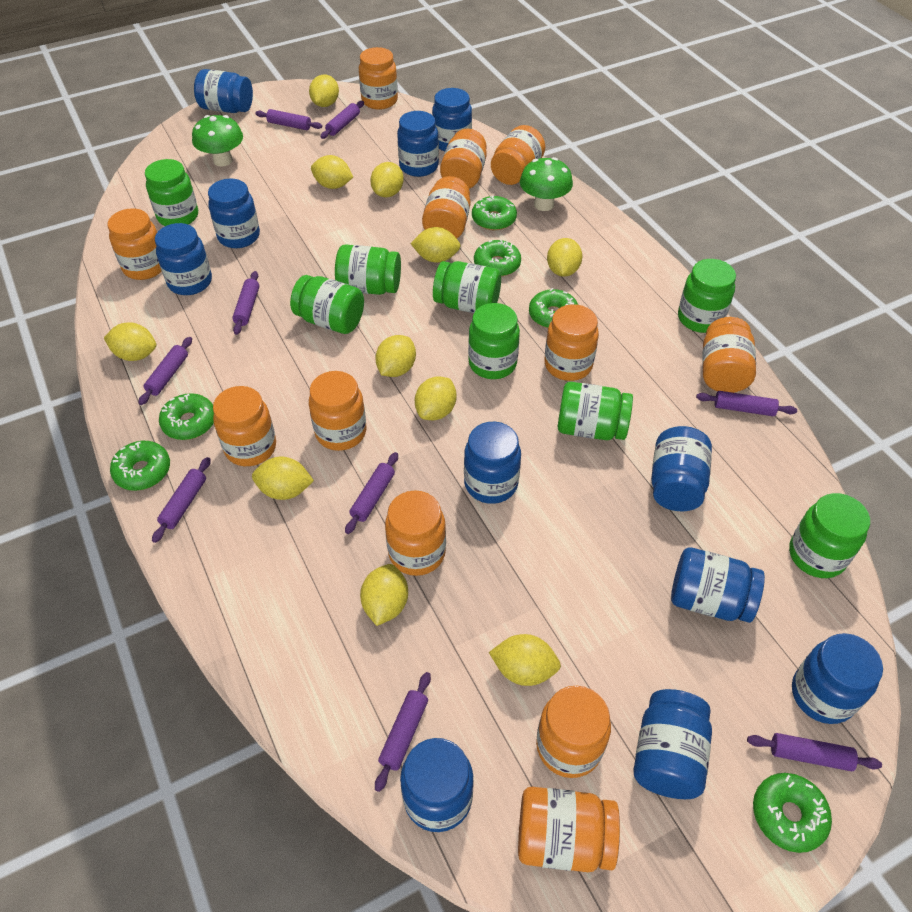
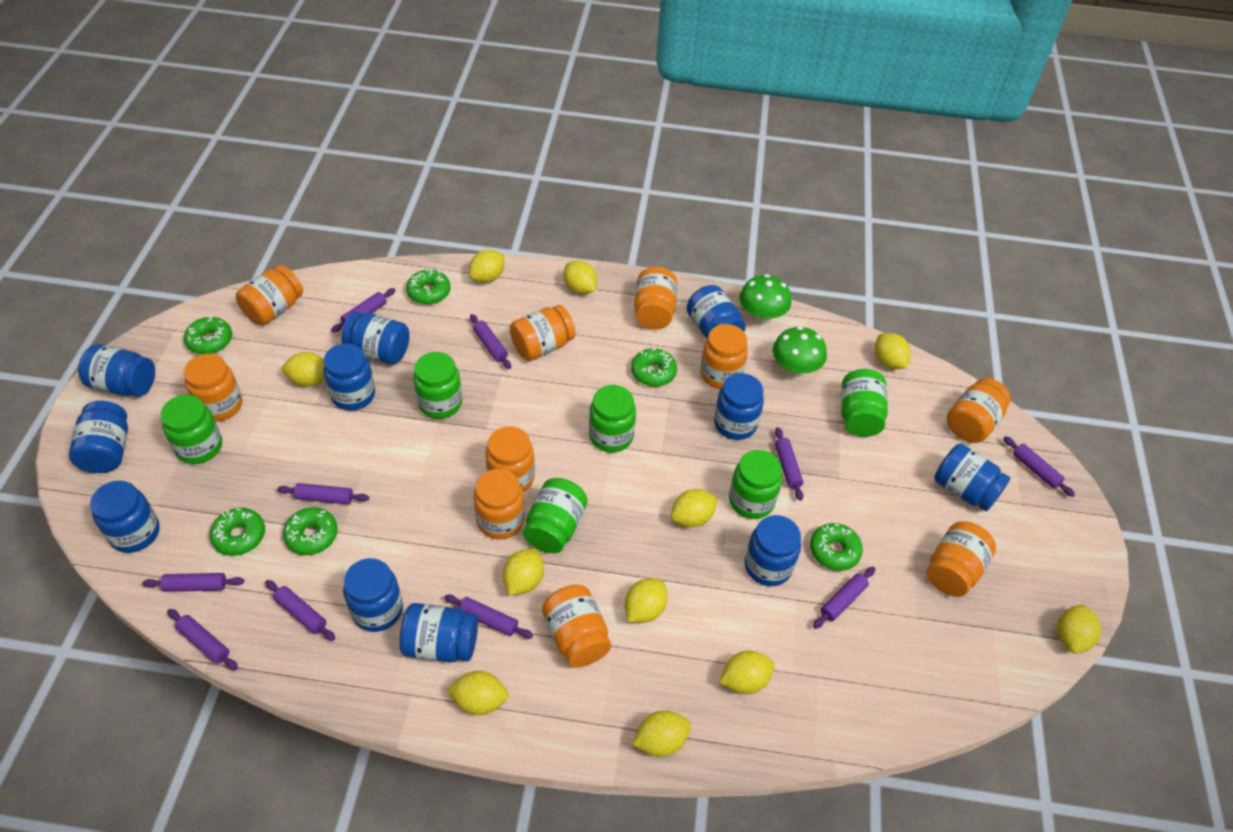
green jar: 8 -> 6
orange jar: 12 -> 10
purple rolling pin: 9 -> 10

